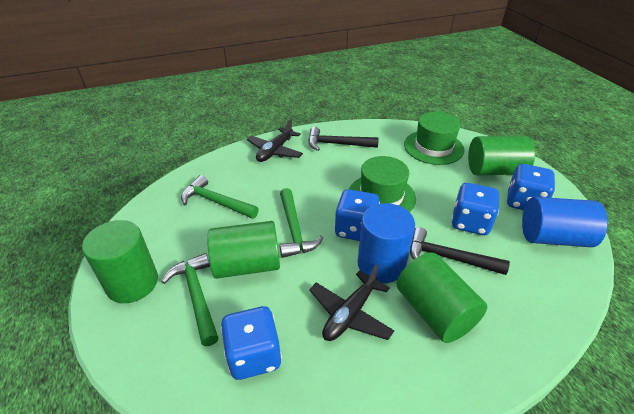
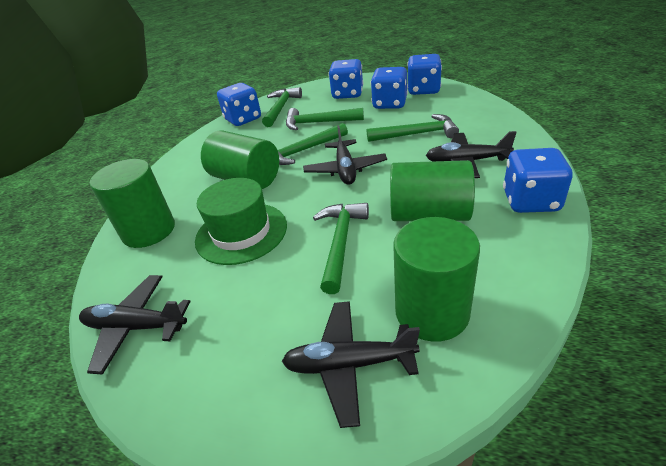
black hammer: 2 -> 0
black plane: 2 -> 4
blue cylinder: 2 -> 0
blue dice: 4 -> 5
green hammer: 3 -> 5
green hat: 2 -> 1

